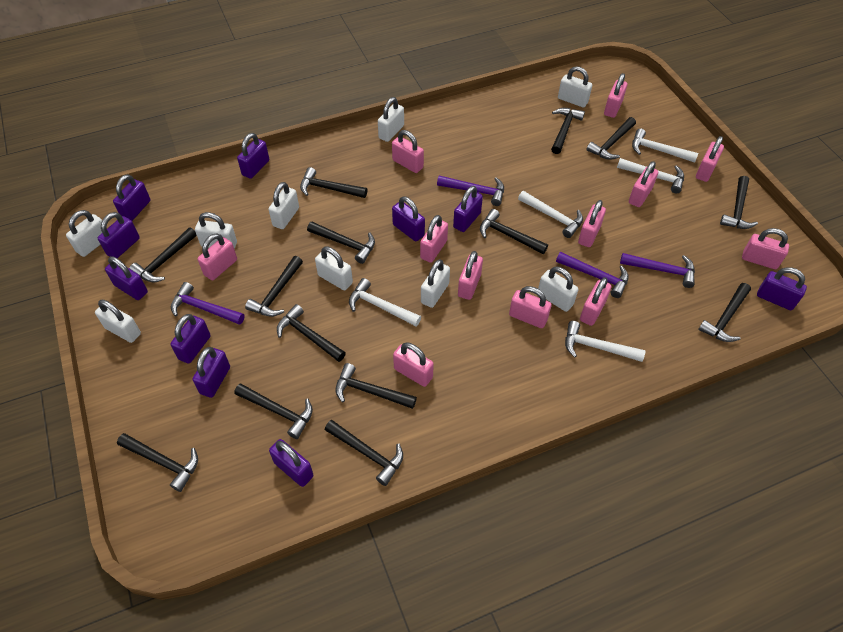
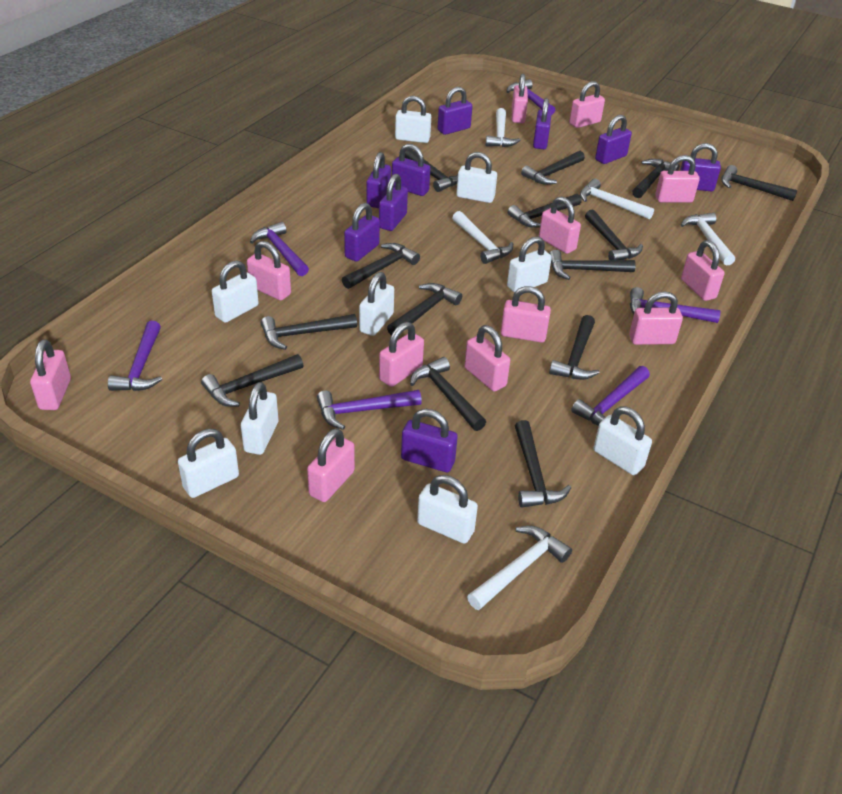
purple hammer: 4 -> 6
purple padlock: 10 -> 9

